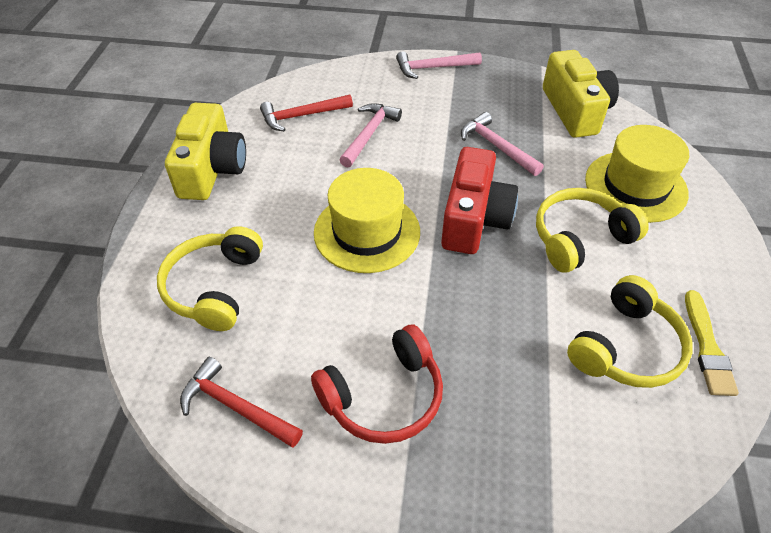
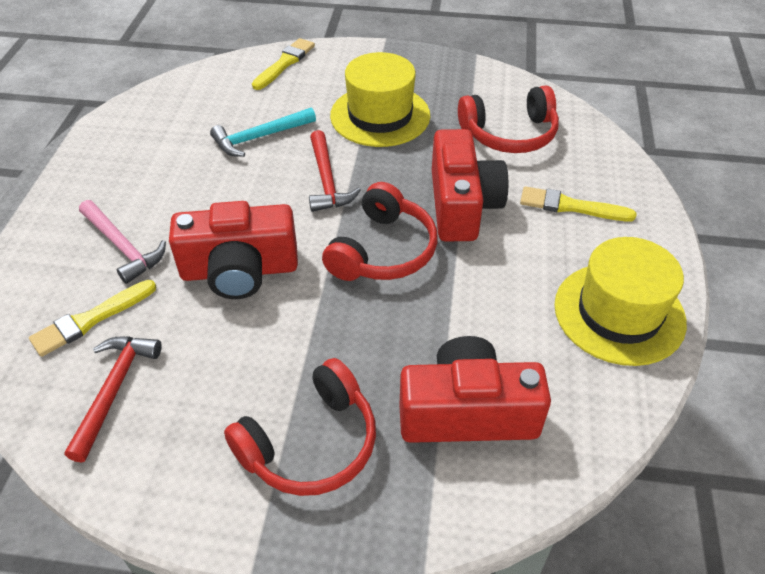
pink hammer: 3 -> 1
red camera: 1 -> 3
red headphones: 1 -> 3
turquoise hammer: 0 -> 1
yellow brush: 1 -> 3
yellow camera: 2 -> 0
yellow headphones: 3 -> 0

